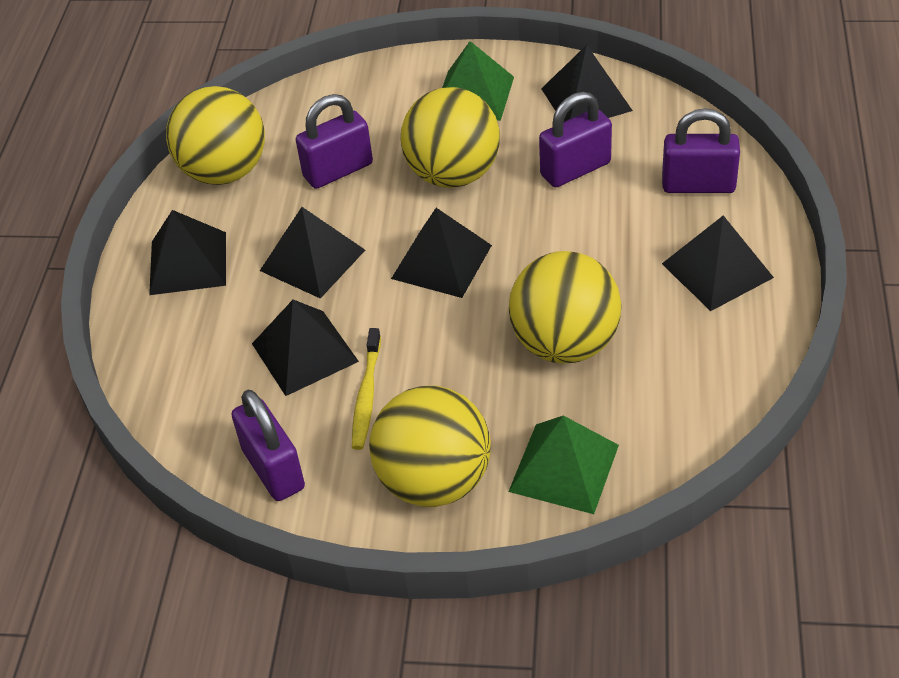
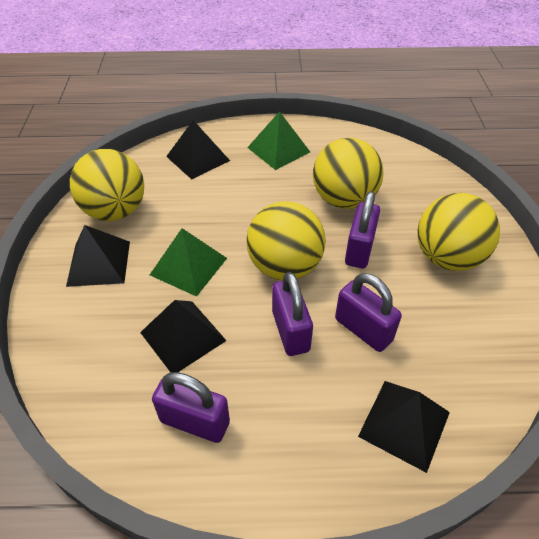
black pyramid: 6 -> 4
yellow toothbrush: 1 -> 0

